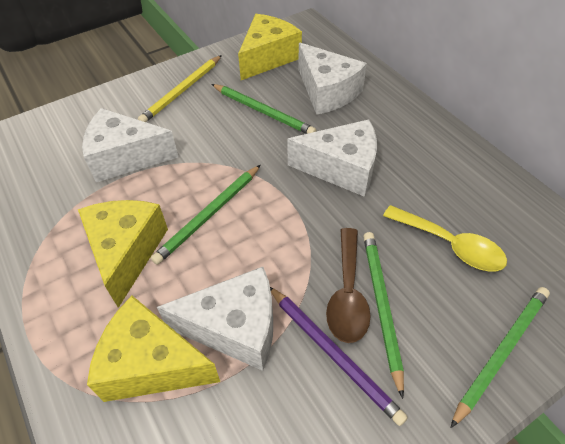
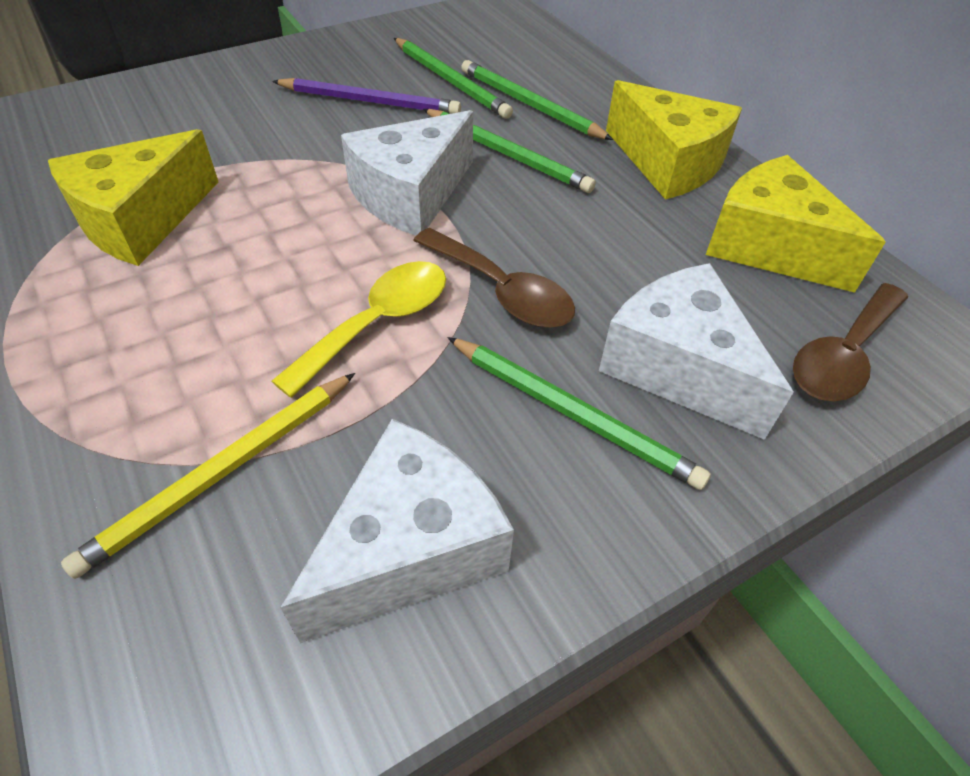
brown spoon: 1 -> 2
white cheese: 4 -> 3

